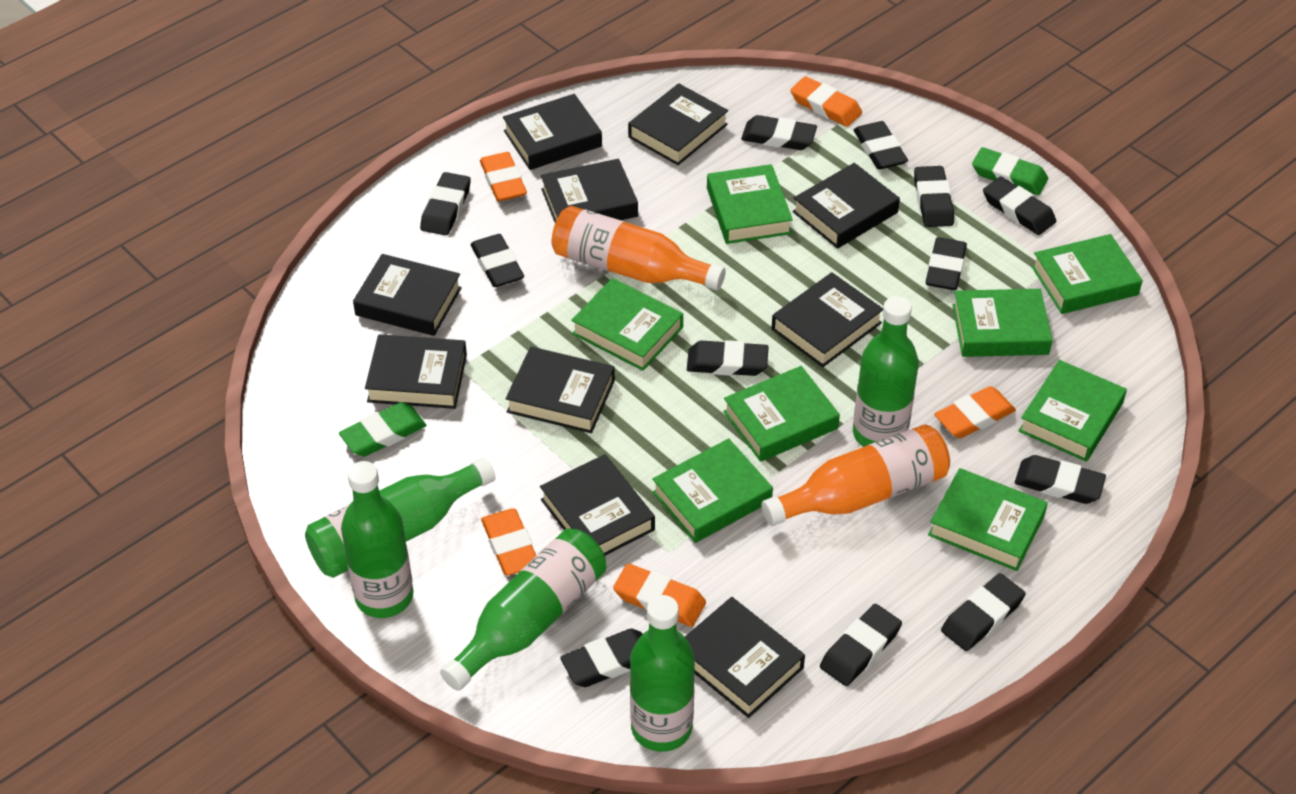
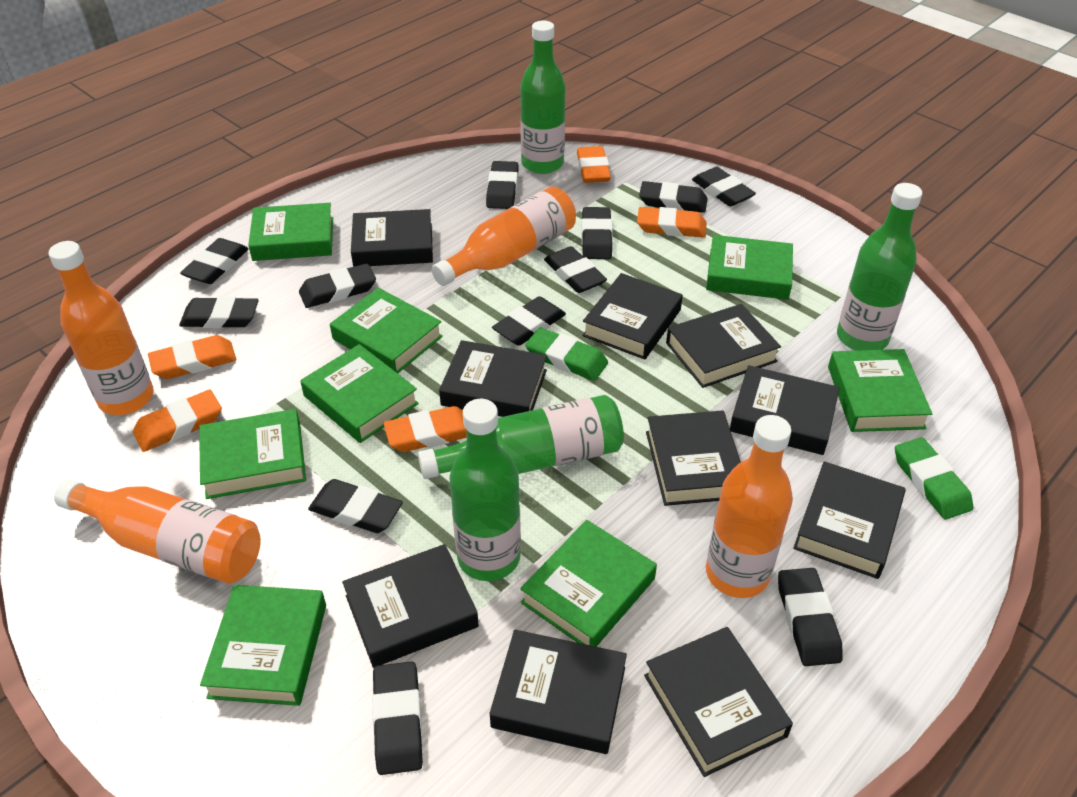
green bottle: 5 -> 4
orange bottle: 2 -> 4

